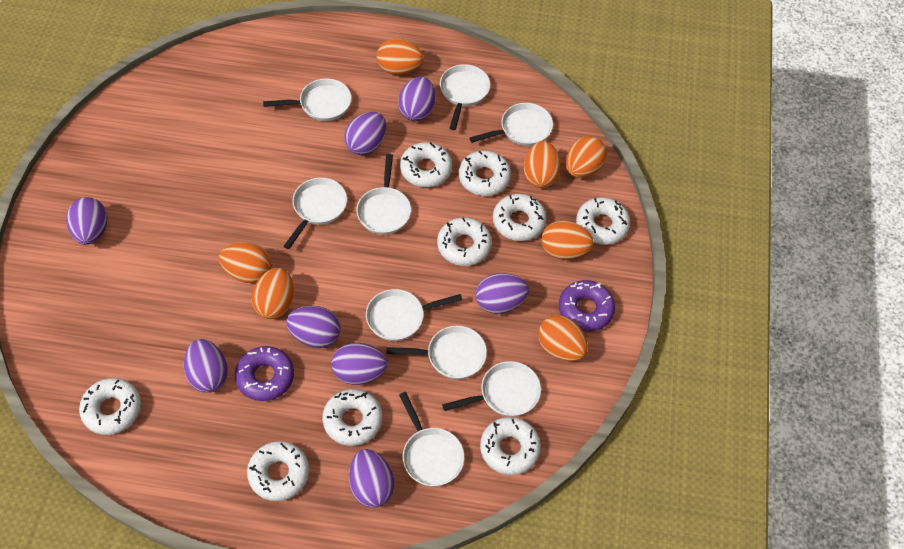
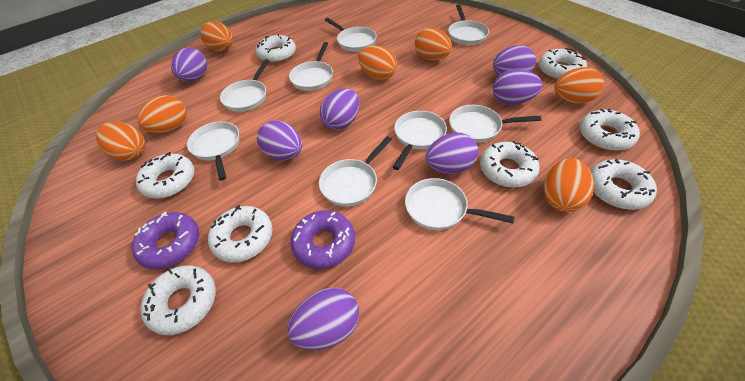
purple egg: 8 -> 7
white donut: 9 -> 8

